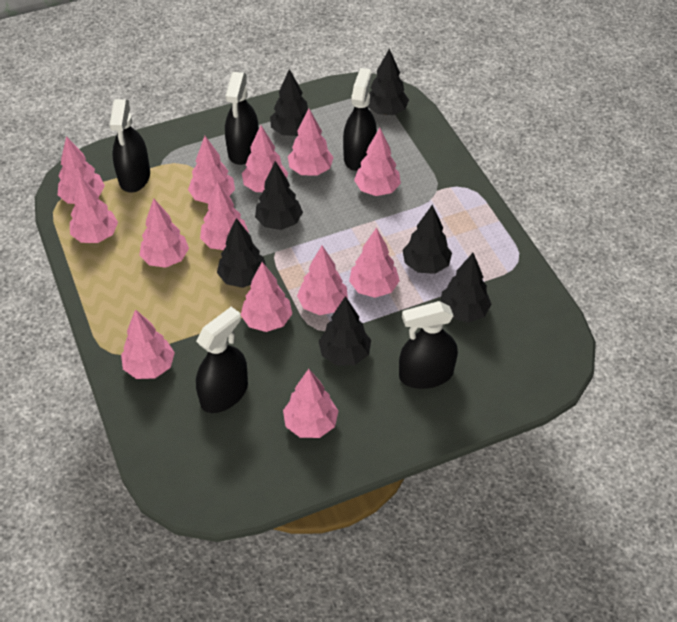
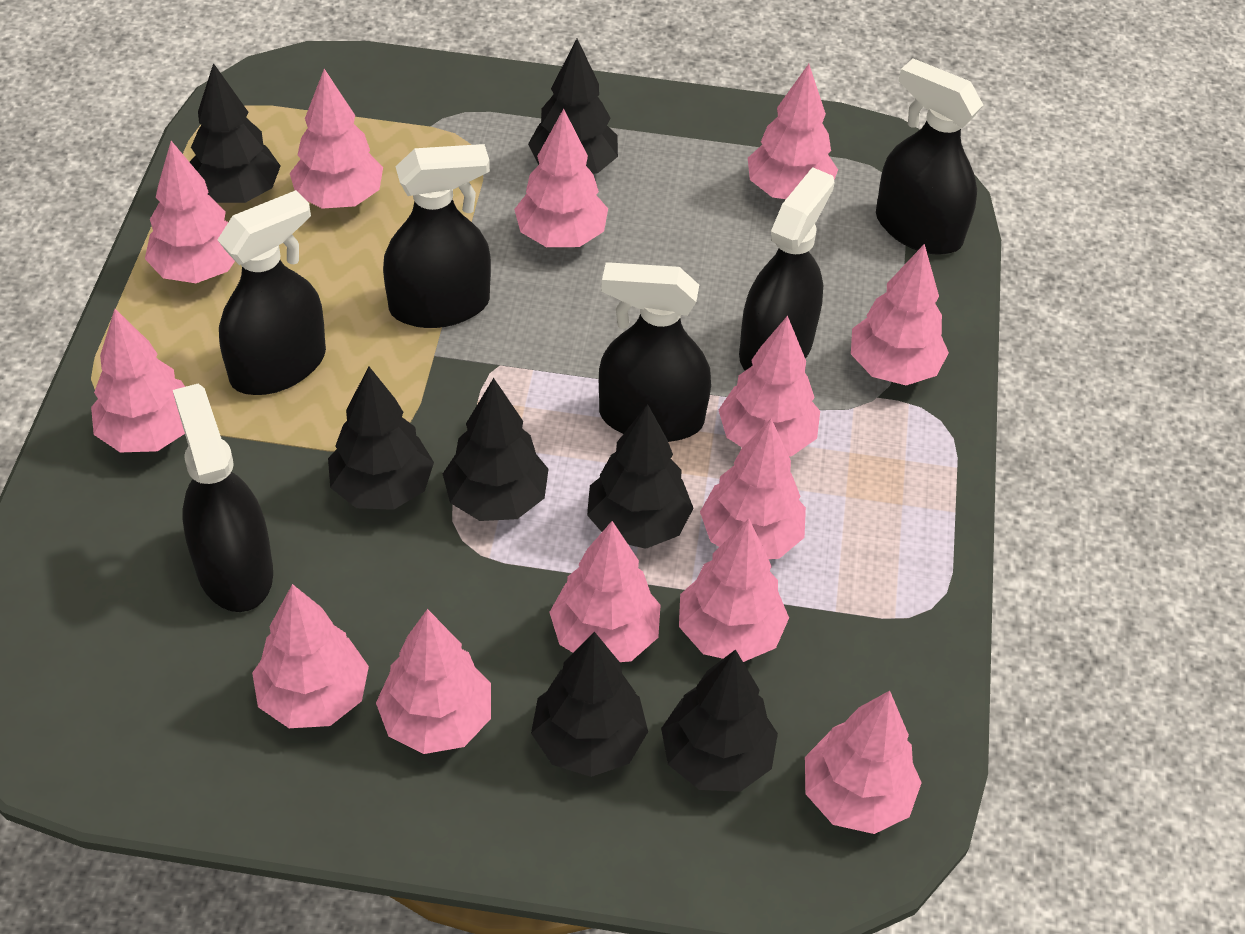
black spray bottle: 5 -> 6

